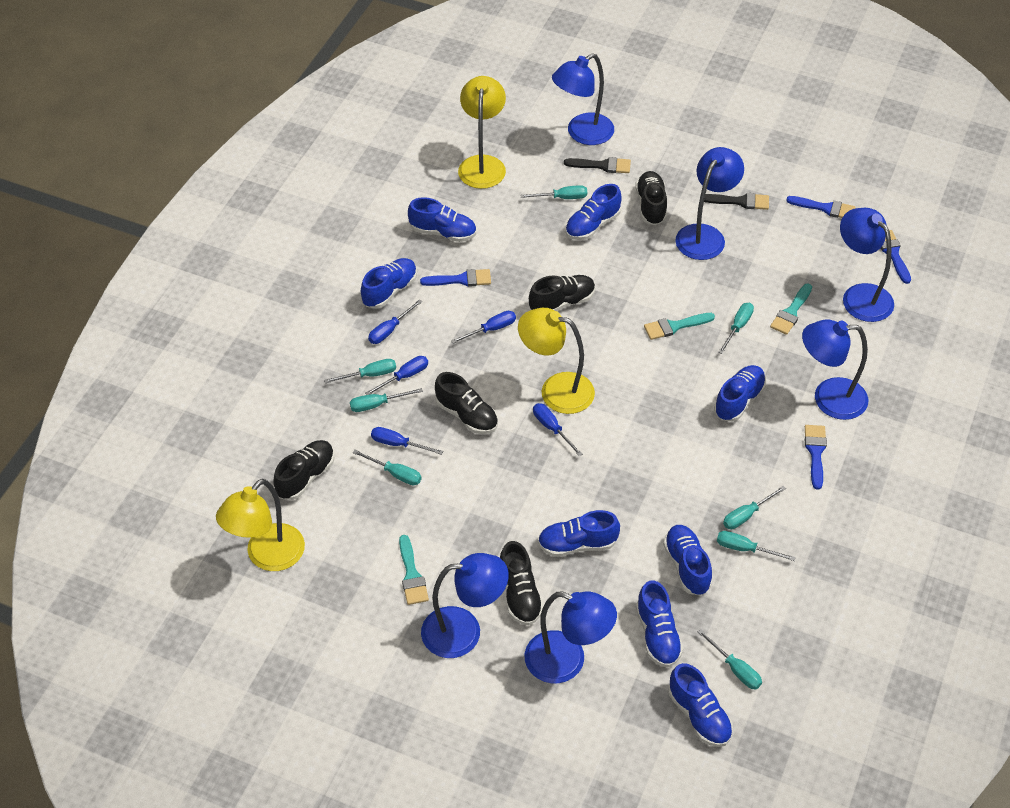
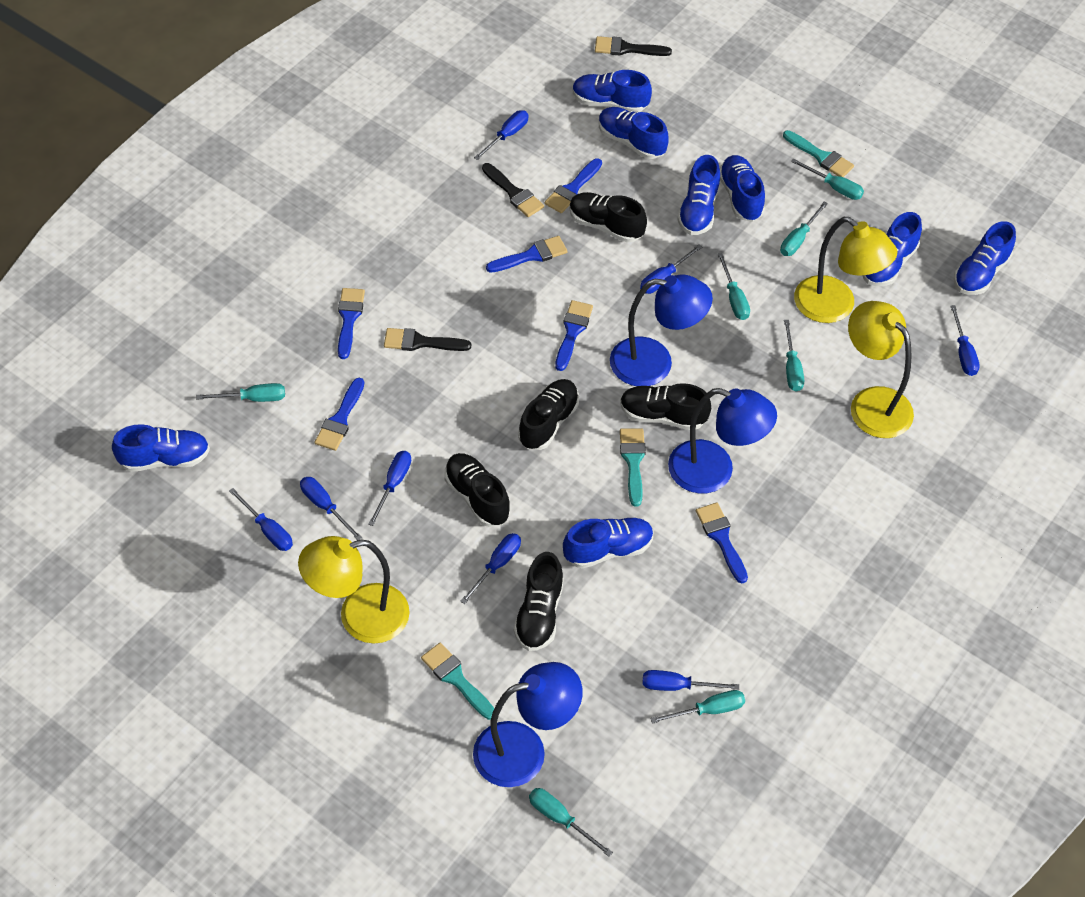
black brush: 2 -> 3
blue brush: 4 -> 6
blue lamp: 6 -> 3
blue screwdriver: 5 -> 8
turquoise screwdriver: 8 -> 7

